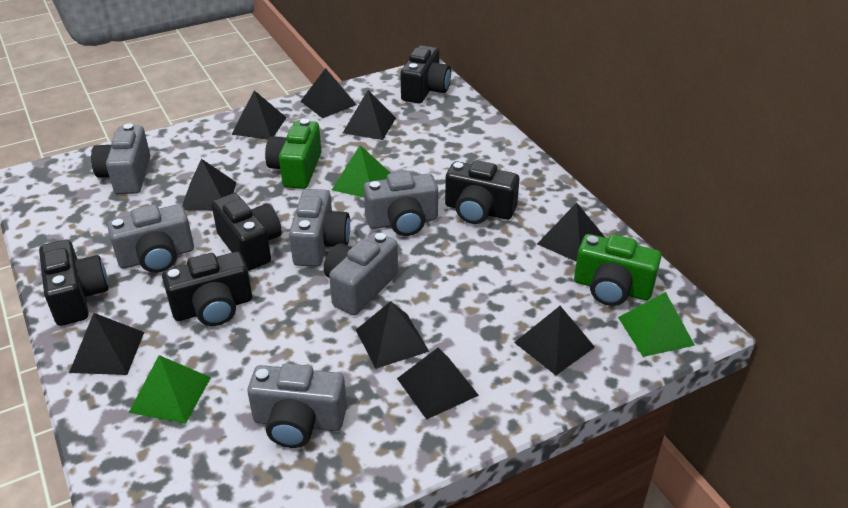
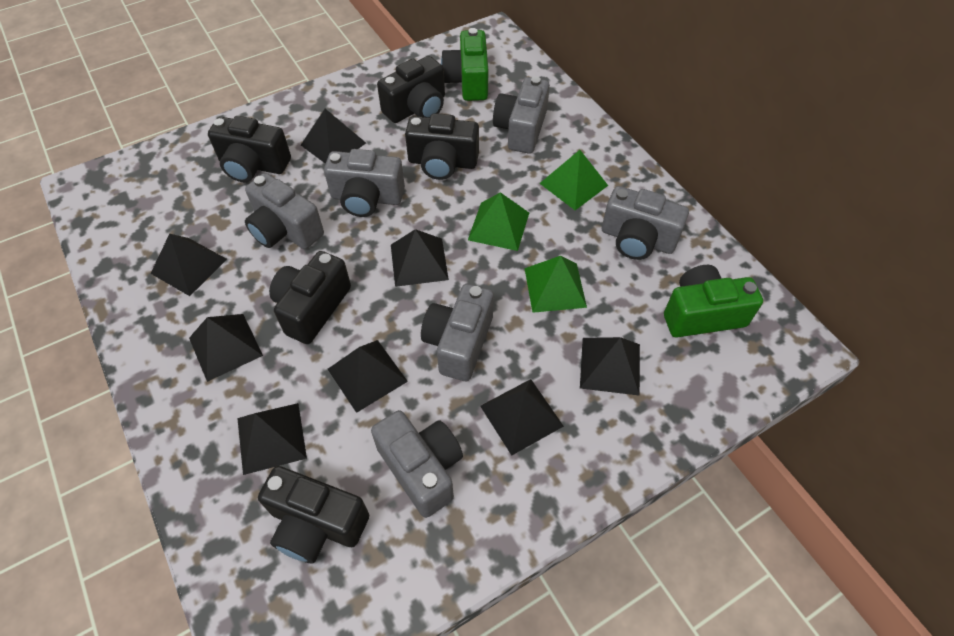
black pyramid: 9 -> 8

